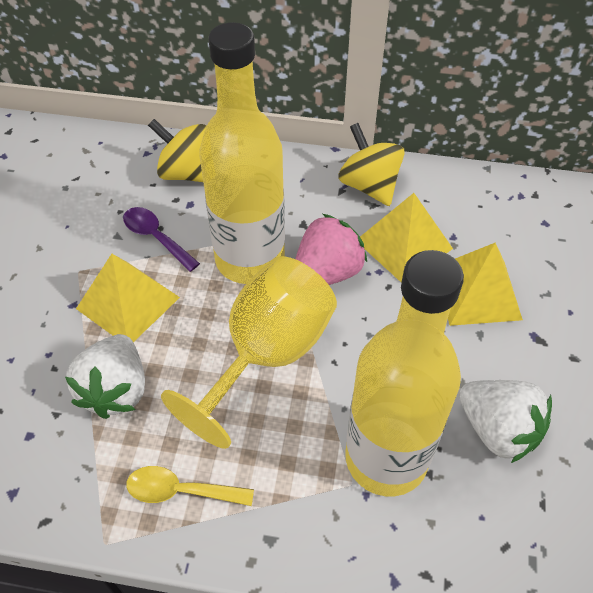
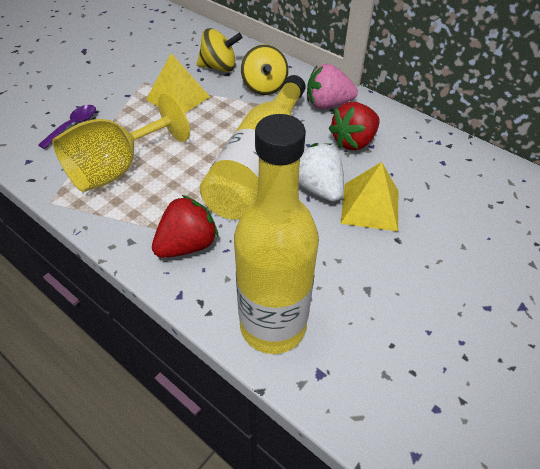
red strawberry: 0 -> 2
white strawberry: 2 -> 1
yellow pyramid: 3 -> 2
yellow spoon: 1 -> 0

